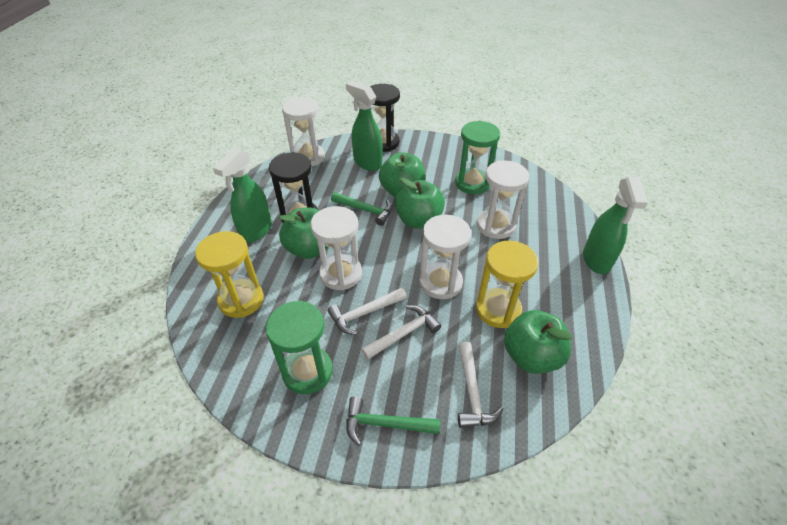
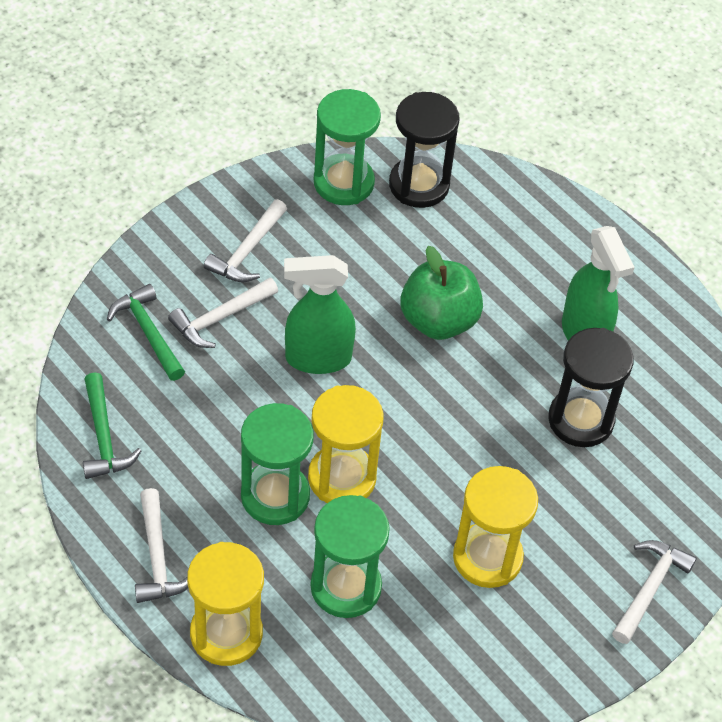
green apple: 4 -> 1
green hourglass: 2 -> 3
green spray bottle: 3 -> 2
white hammer: 3 -> 4
white hourglass: 4 -> 0
yellow hourglass: 2 -> 3

